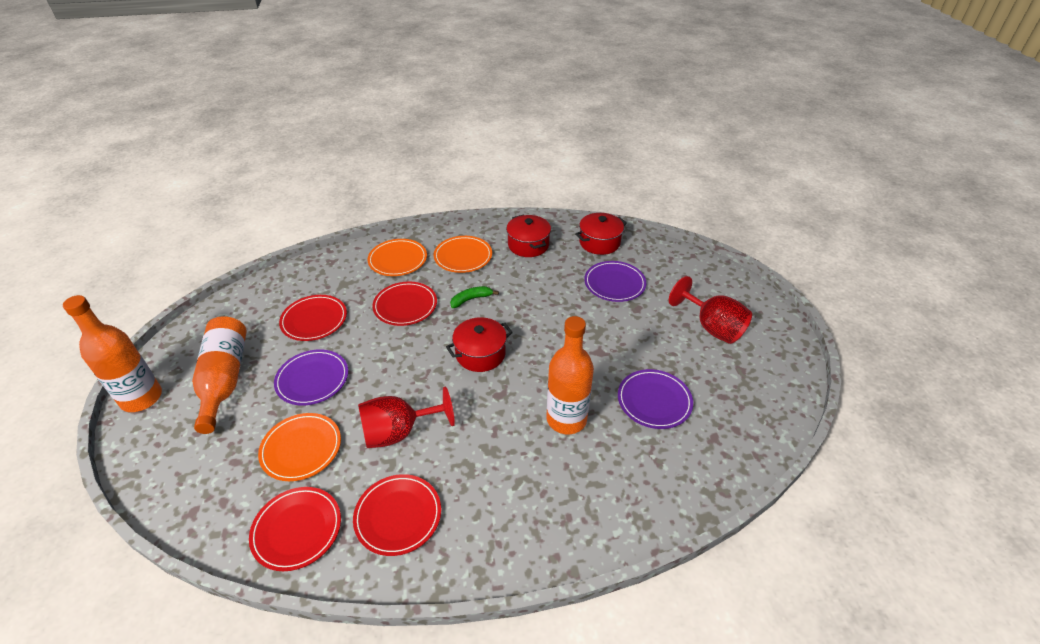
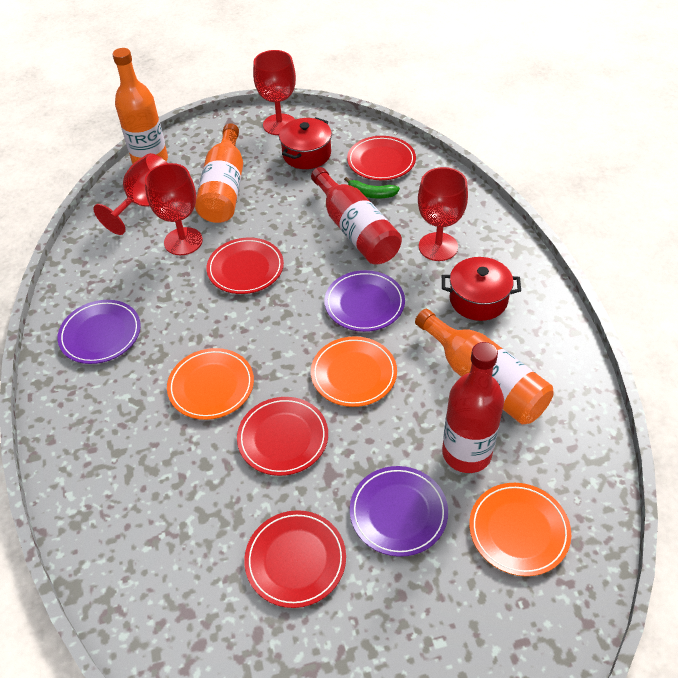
red bottle: 0 -> 2
red goblet: 2 -> 4
red pot: 3 -> 2

